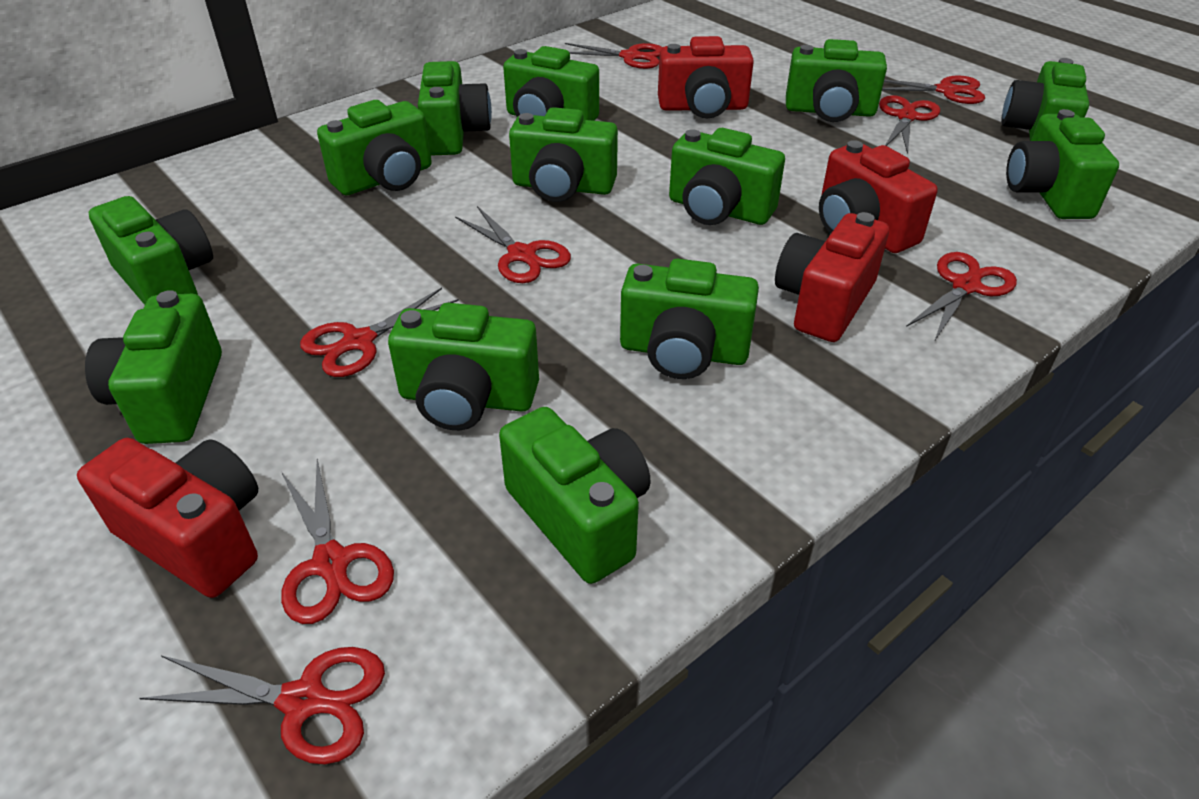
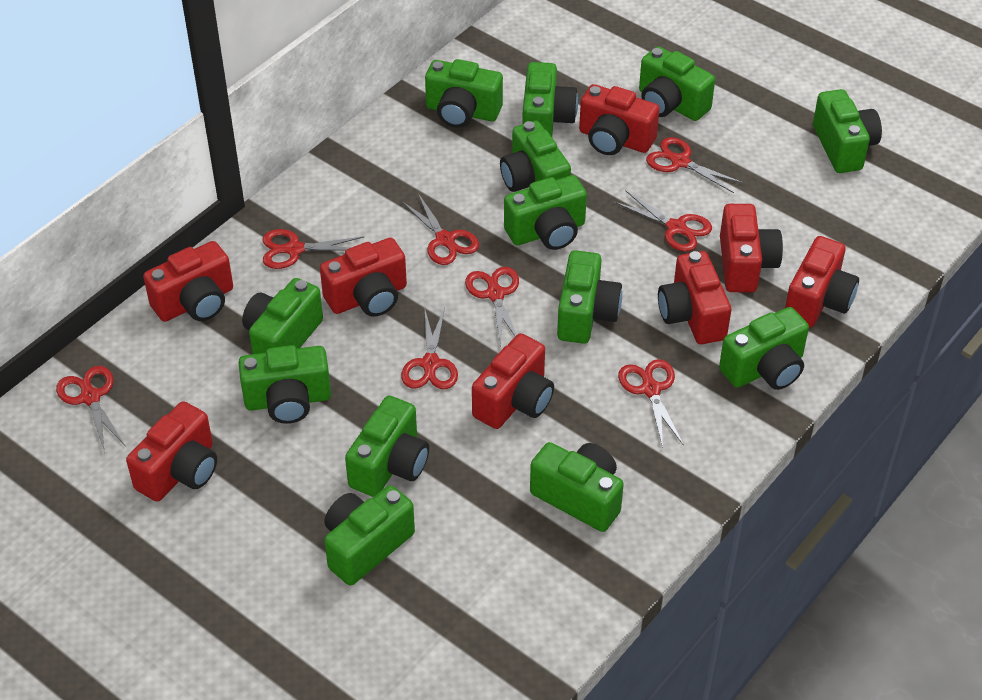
red camera: 4 -> 8

